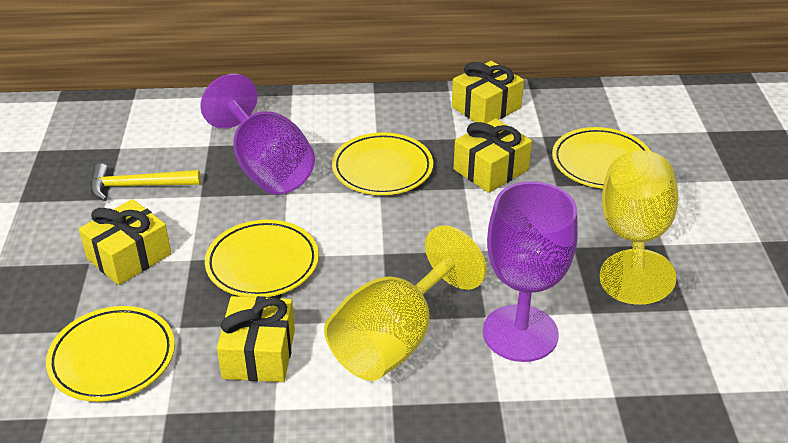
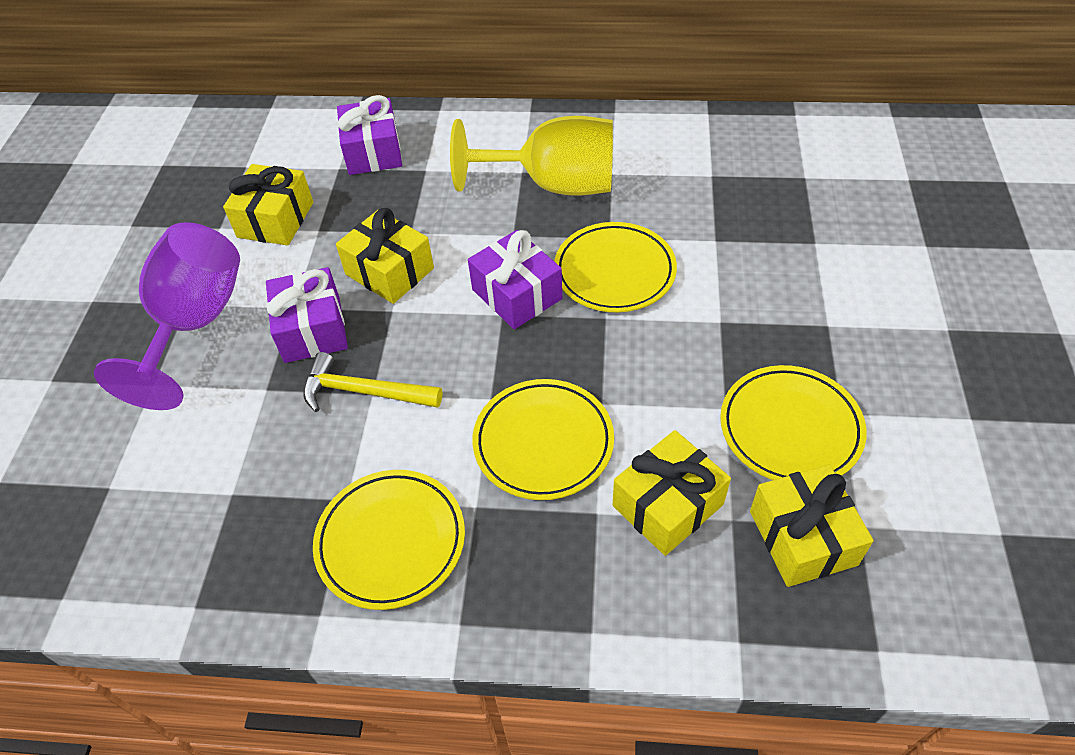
purple gift: 0 -> 3
purple goblet: 2 -> 1
yellow goblet: 2 -> 1

